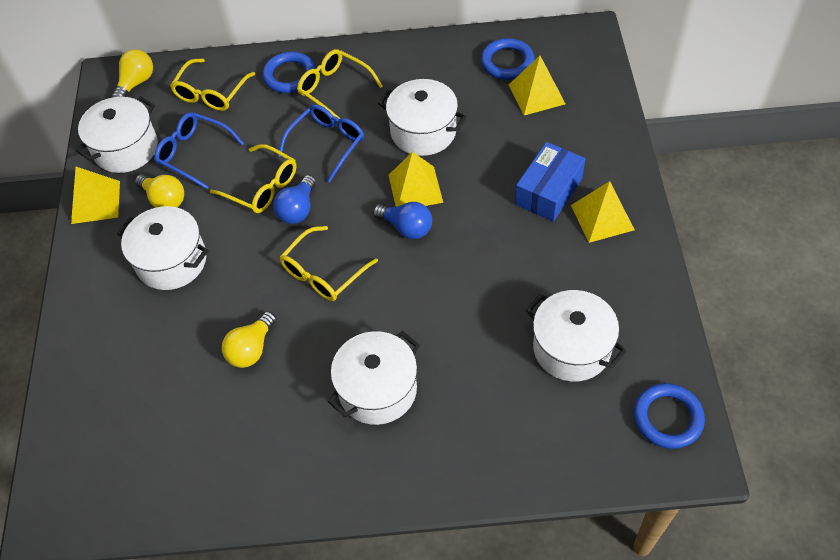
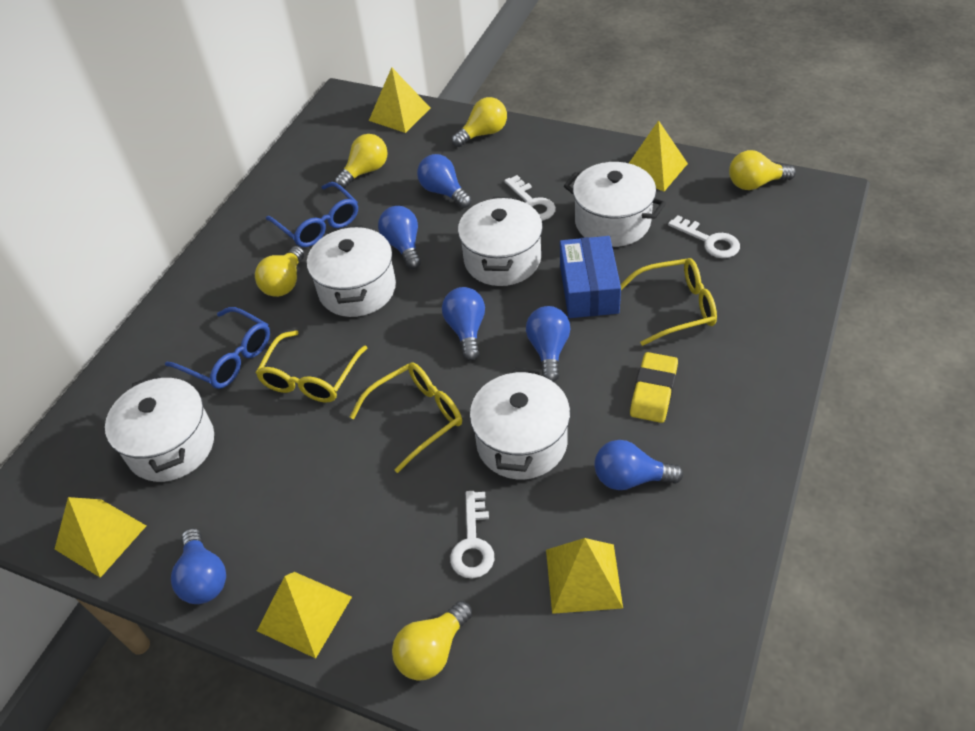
blue light bulb: 2 -> 6
blue ring: 3 -> 0
white key: 0 -> 3
yellow eraser: 0 -> 1
yellow glasses: 4 -> 3
yellow light bulb: 3 -> 5
yellow pyramid: 4 -> 5

